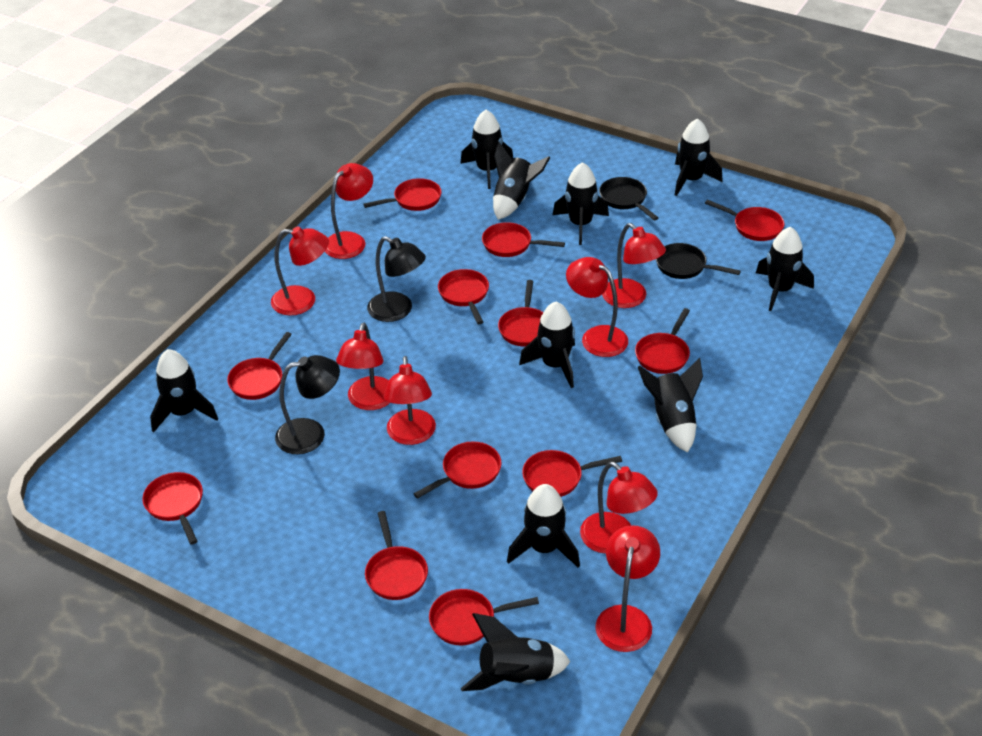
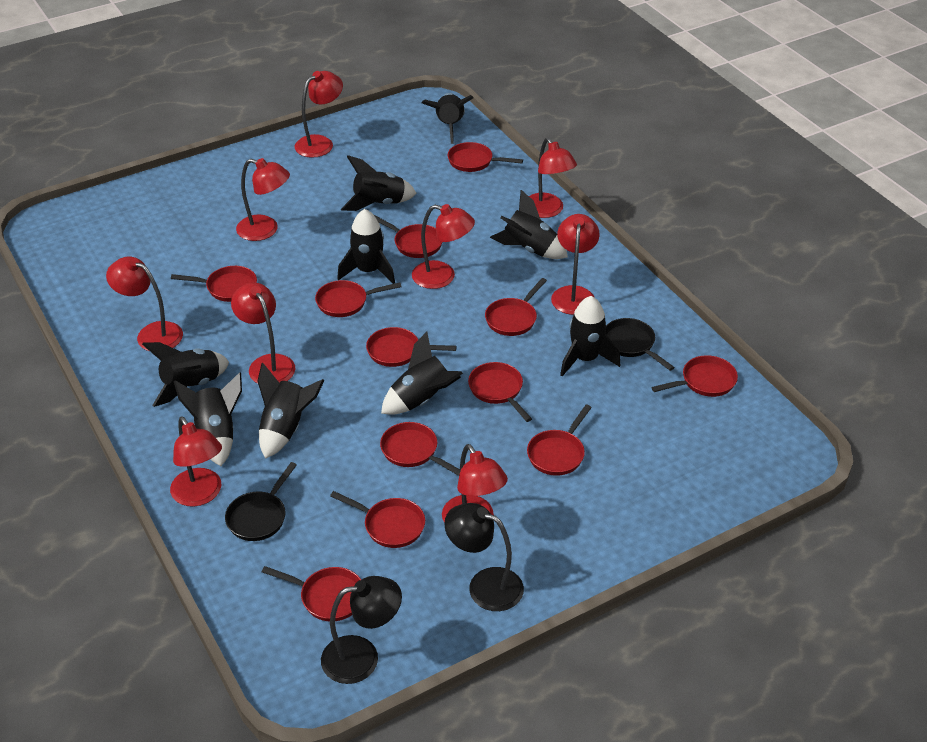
black rocket: 10 -> 9
red lamp: 8 -> 9

